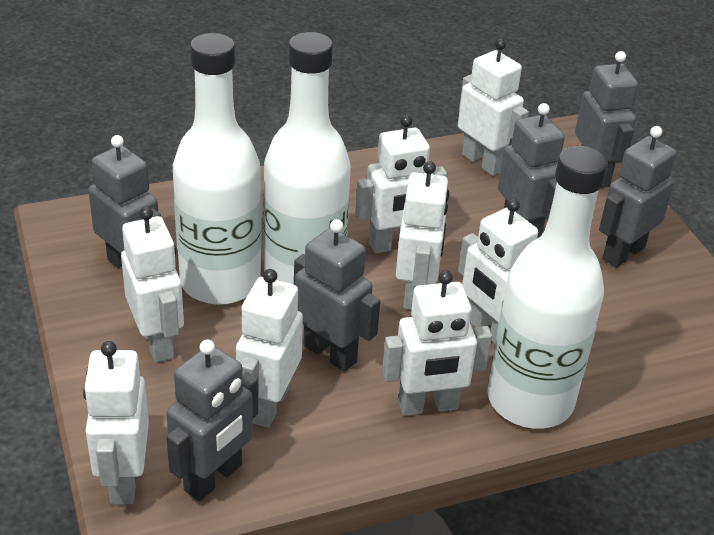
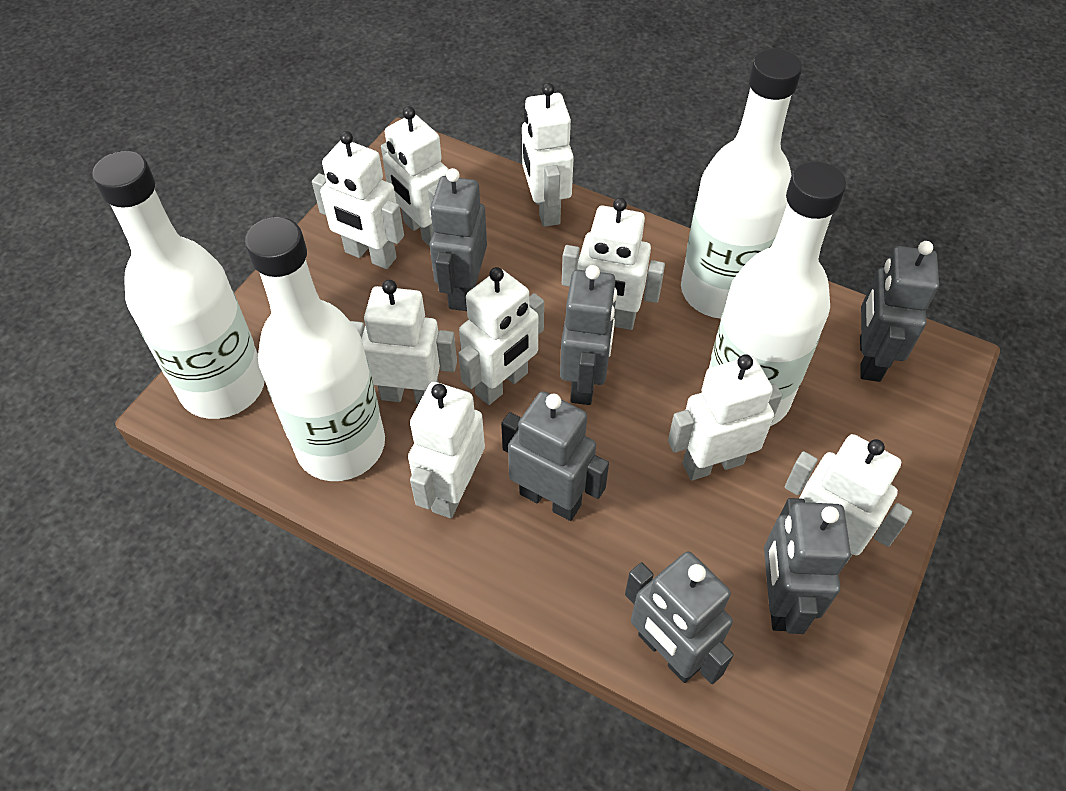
white bottle: 3 -> 4
white robot: 8 -> 9

